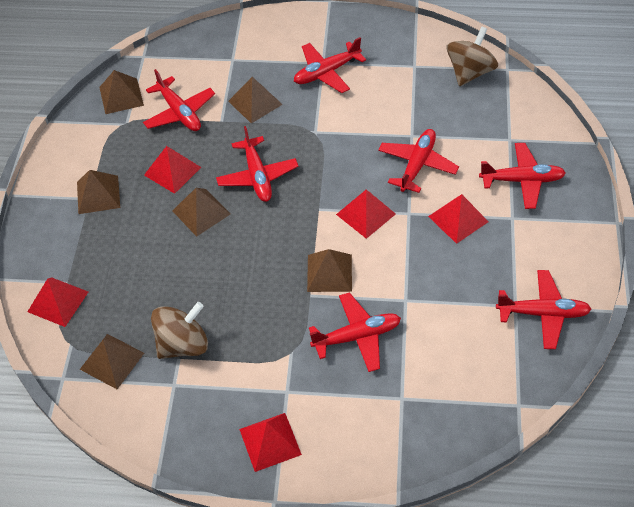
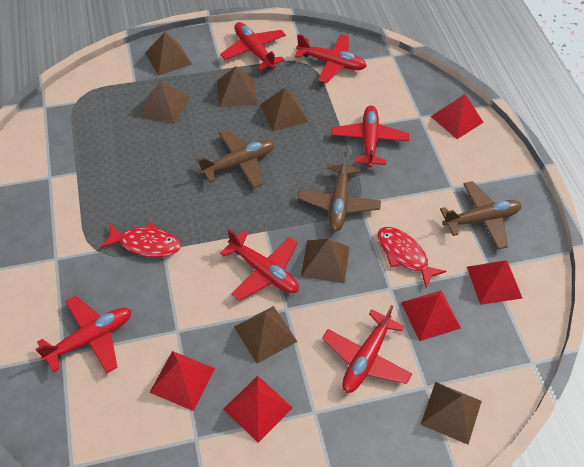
brown plane: 0 -> 3
brown pyramid: 6 -> 7
brown spinning top: 2 -> 0
red fish: 0 -> 2
red plane: 7 -> 6

